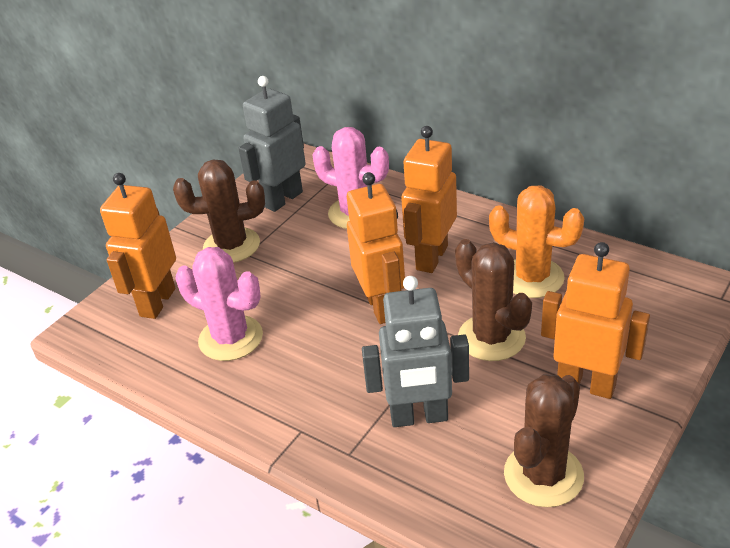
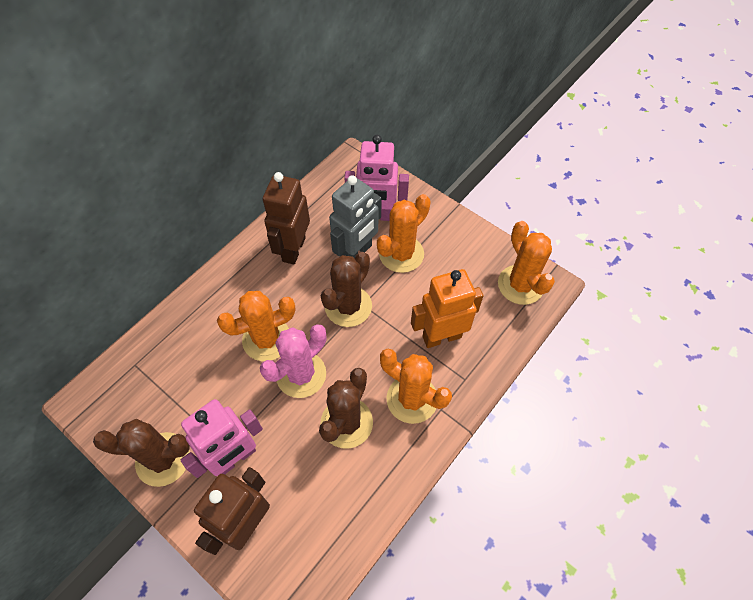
brown robot: 0 -> 2
grey robot: 2 -> 1
orange cactus: 1 -> 4
orange robot: 4 -> 1
pink cactus: 2 -> 1
pink robot: 0 -> 2

